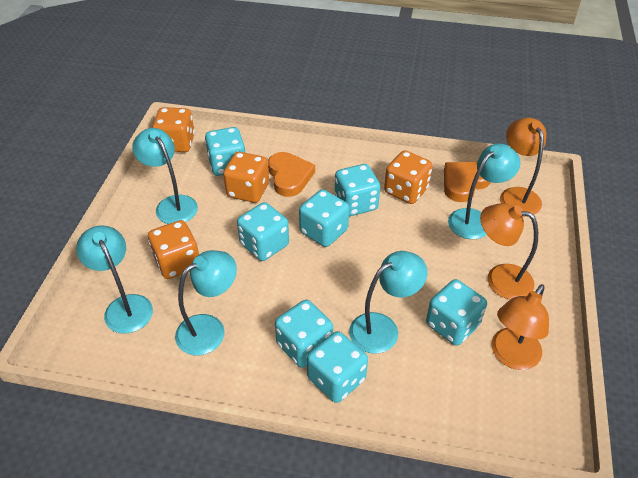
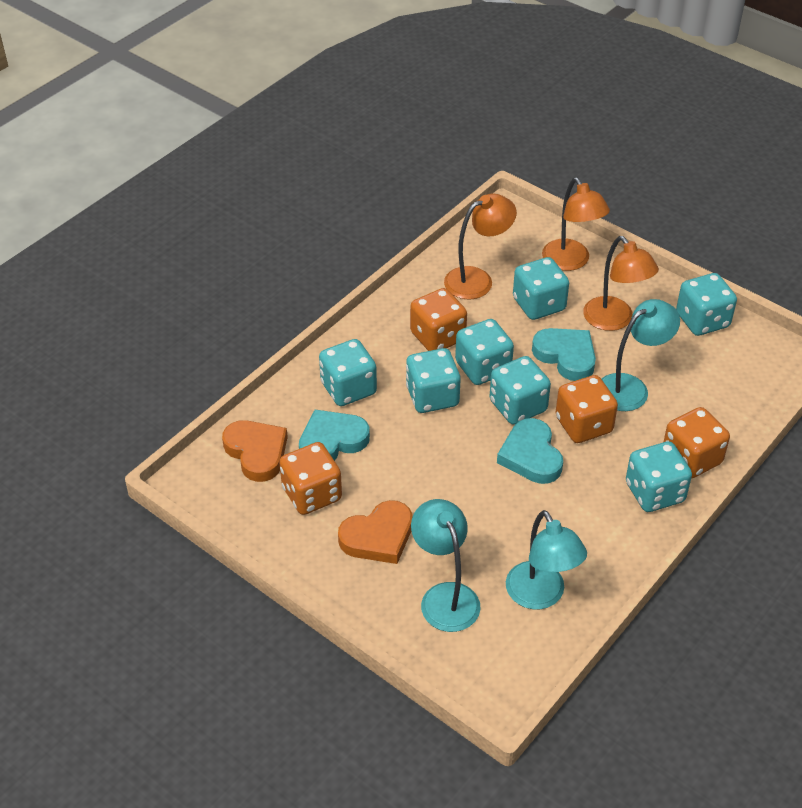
turquoise heart: 0 -> 3
turquoise lamp: 5 -> 3

